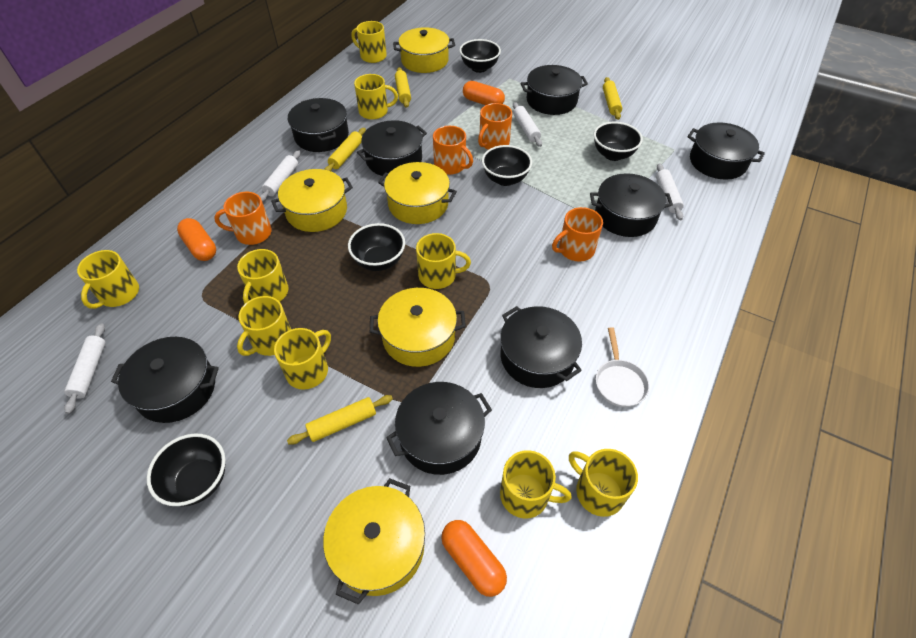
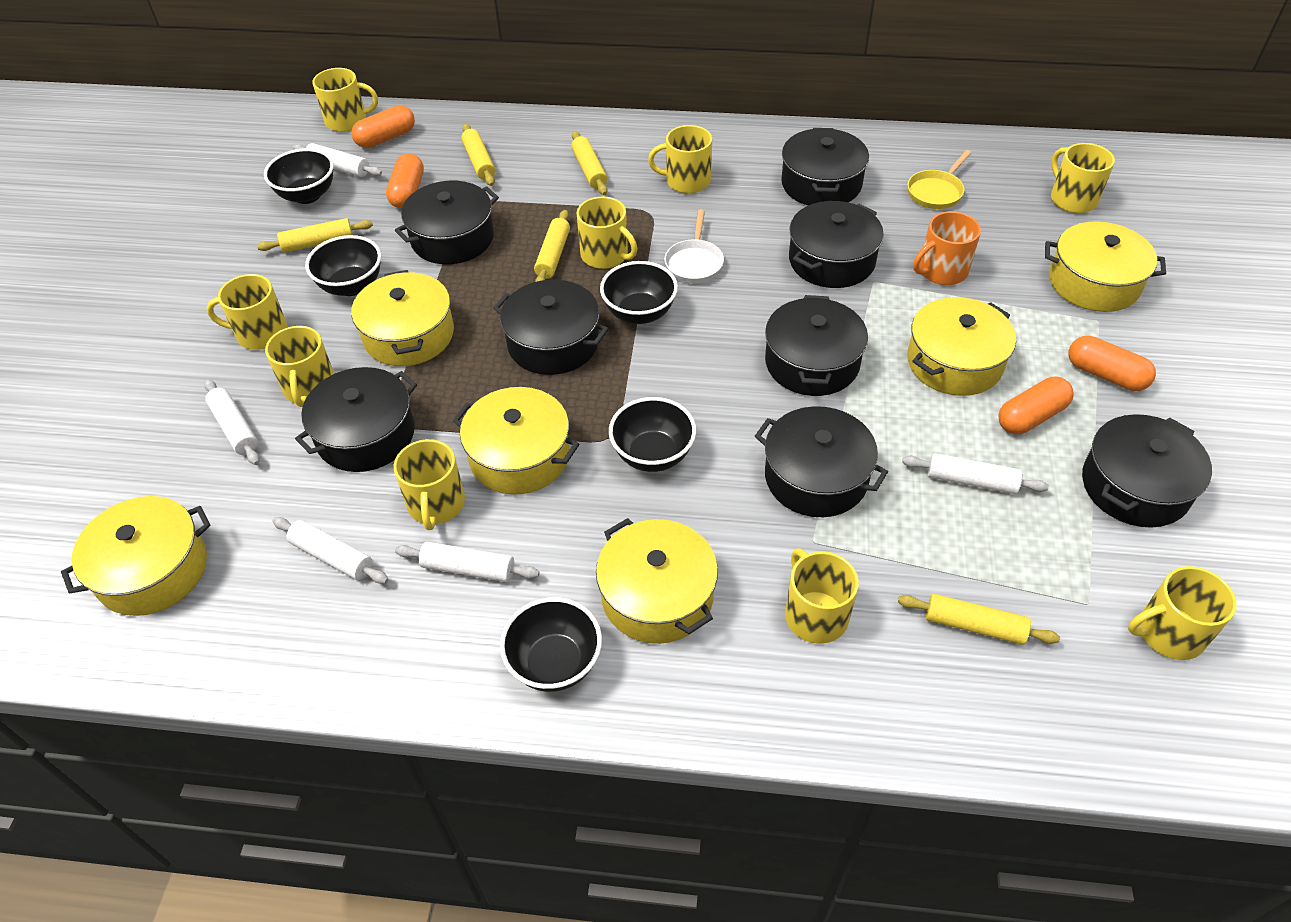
orange capsule: 3 -> 4
orange mug: 4 -> 1
white rolling pin: 4 -> 5
yellow pan: 0 -> 1
yellow pot: 5 -> 6
yellow rolling pin: 4 -> 5

